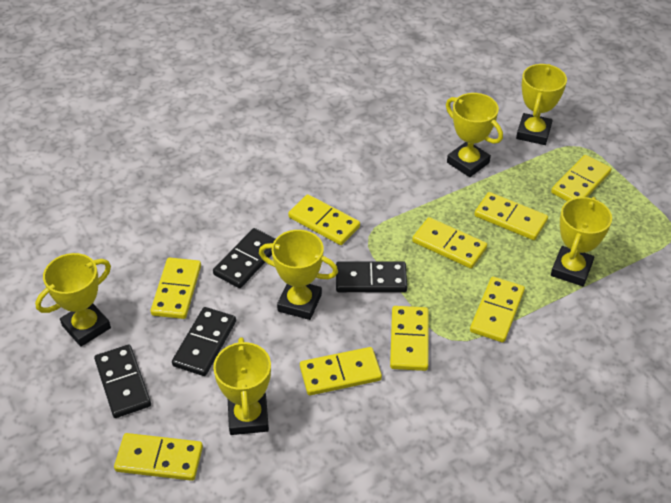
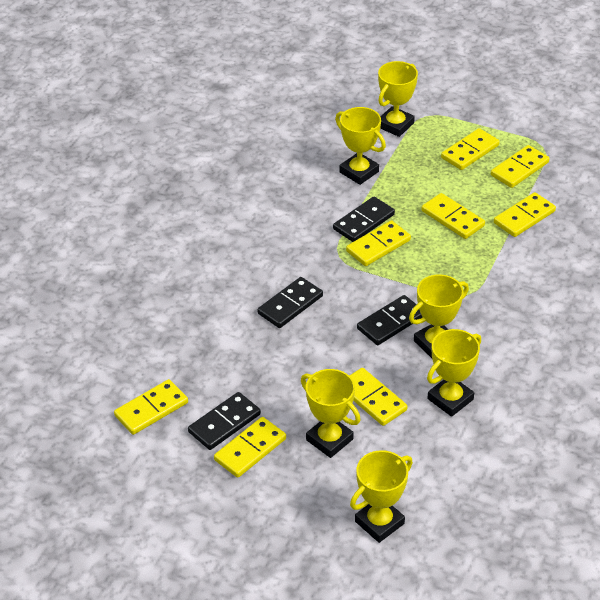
yellow domino: 9 -> 8

